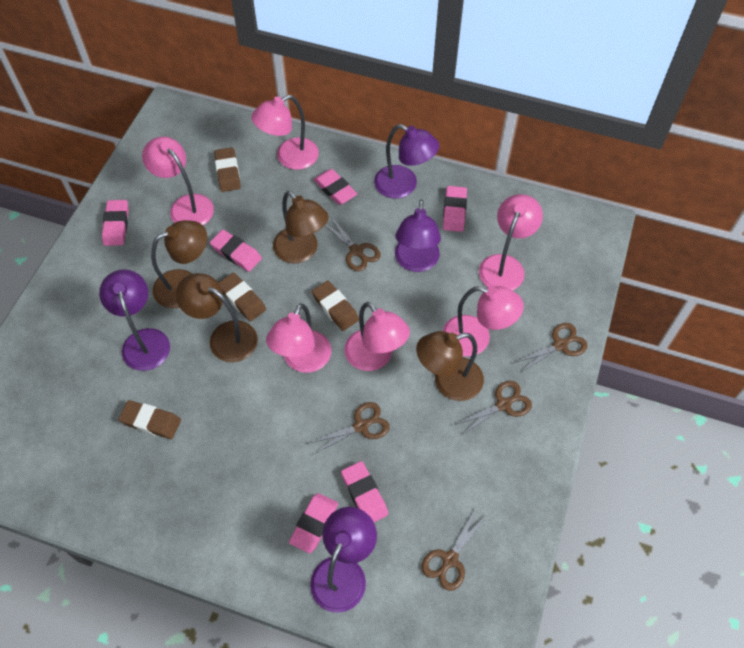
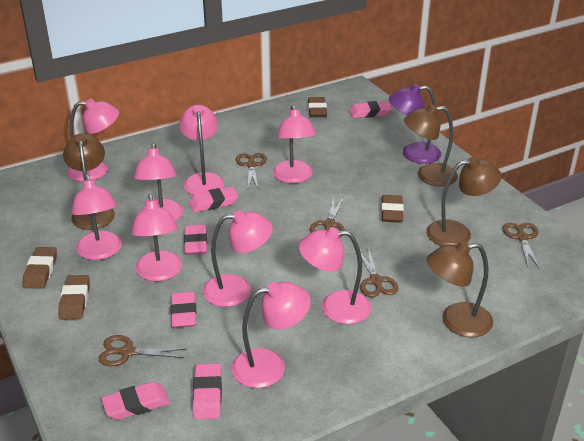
pink lamp: 6 -> 9
purple lamp: 4 -> 1

